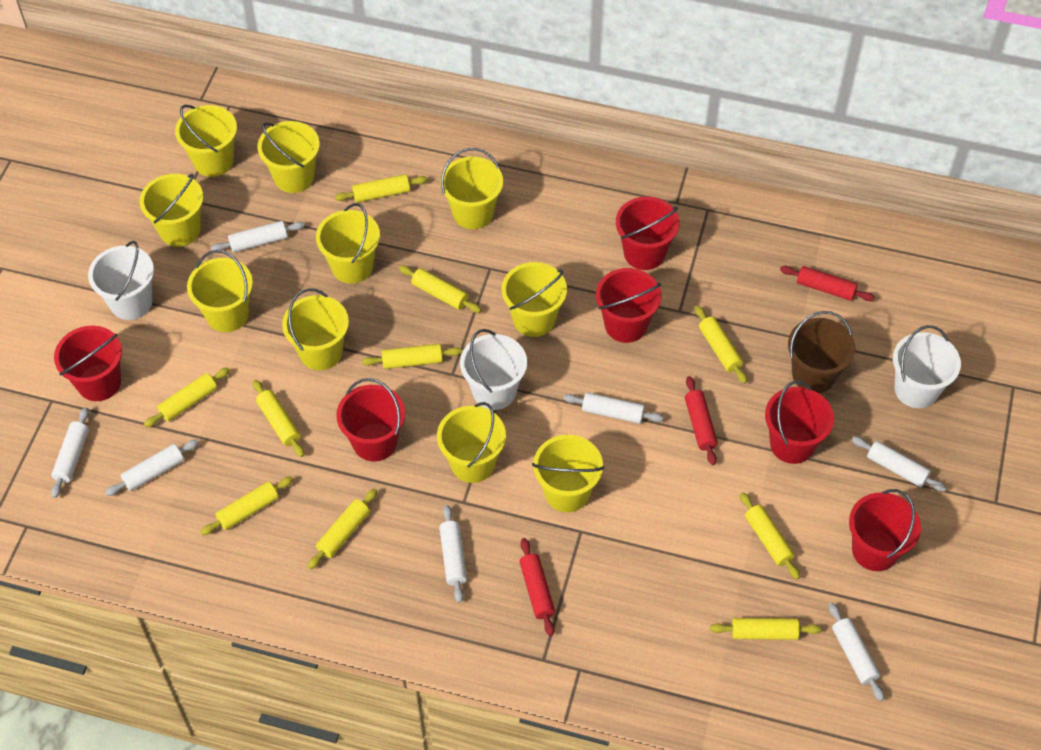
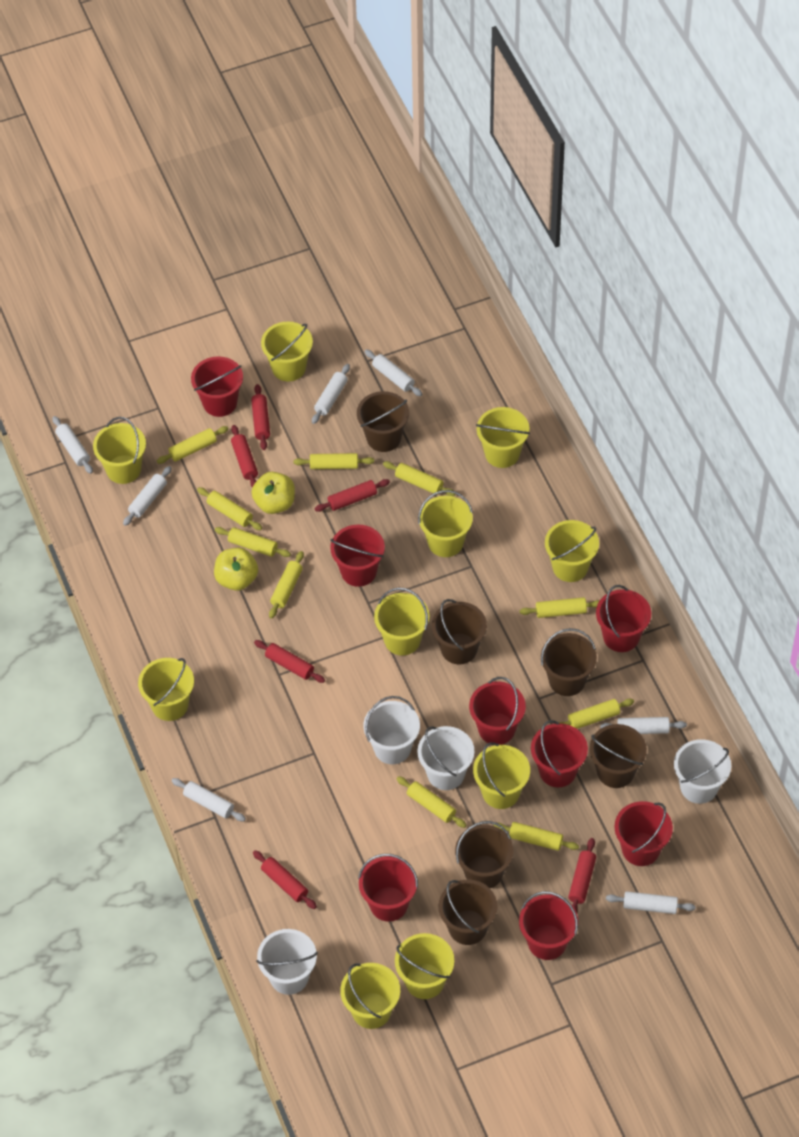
brown bucket: 1 -> 6
red bucket: 6 -> 8
red rolling pin: 3 -> 6
white bucket: 3 -> 4
yellow apple: 0 -> 2

